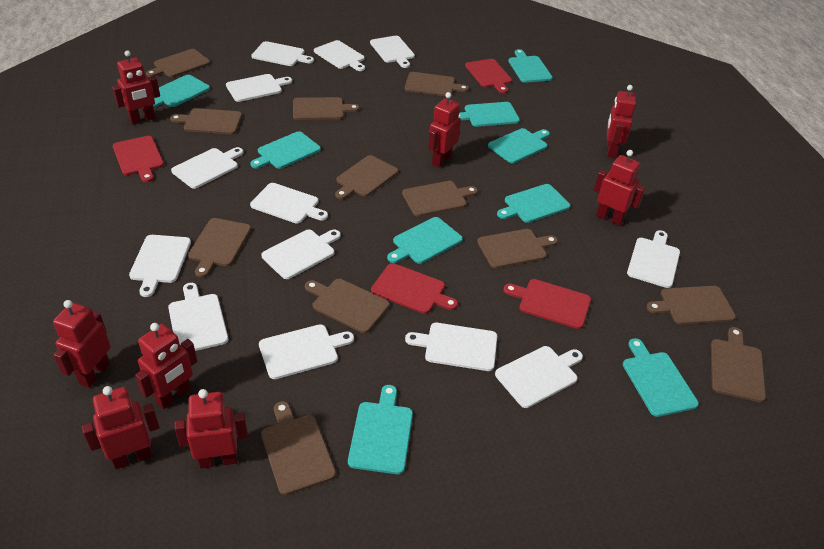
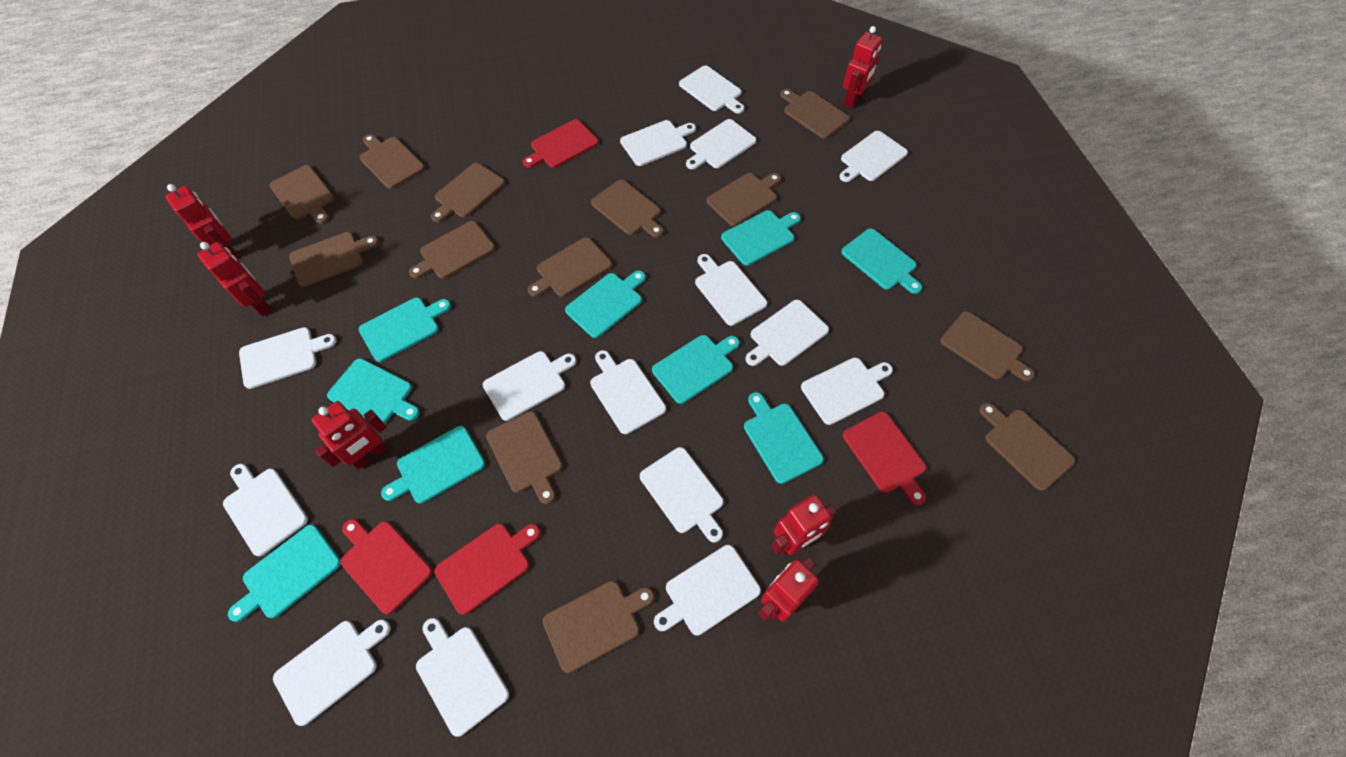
brown cutting board: 12 -> 13
red robot: 8 -> 6
white cutting board: 13 -> 15

